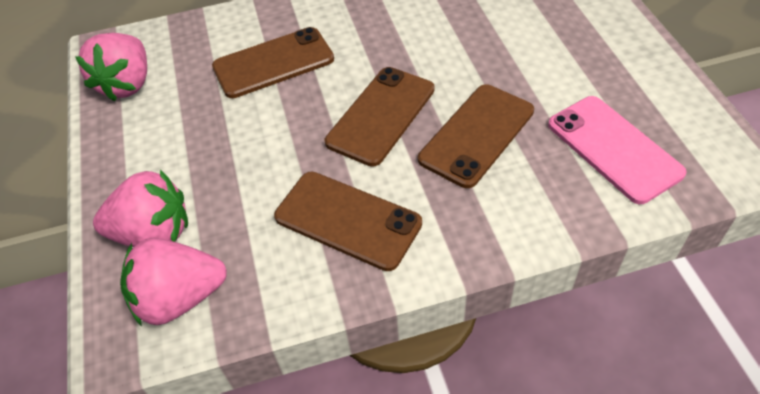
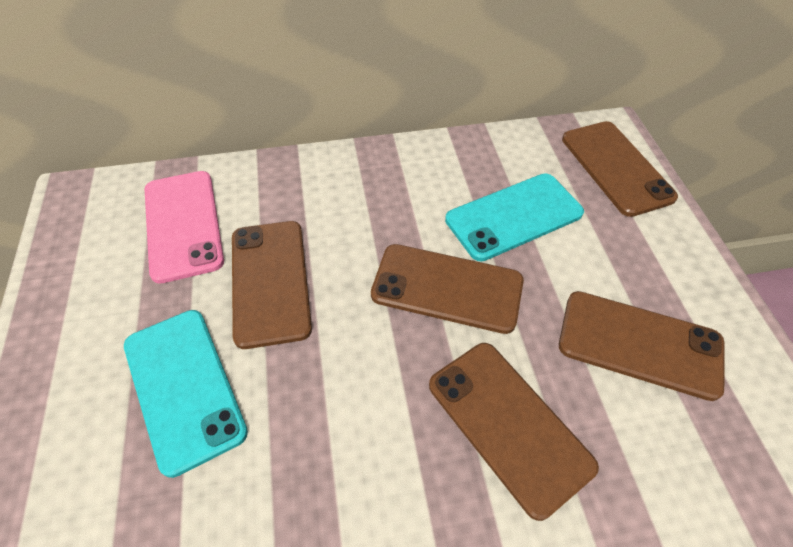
brown phone: 4 -> 5
pink strawberry: 3 -> 0
turquoise phone: 0 -> 2

